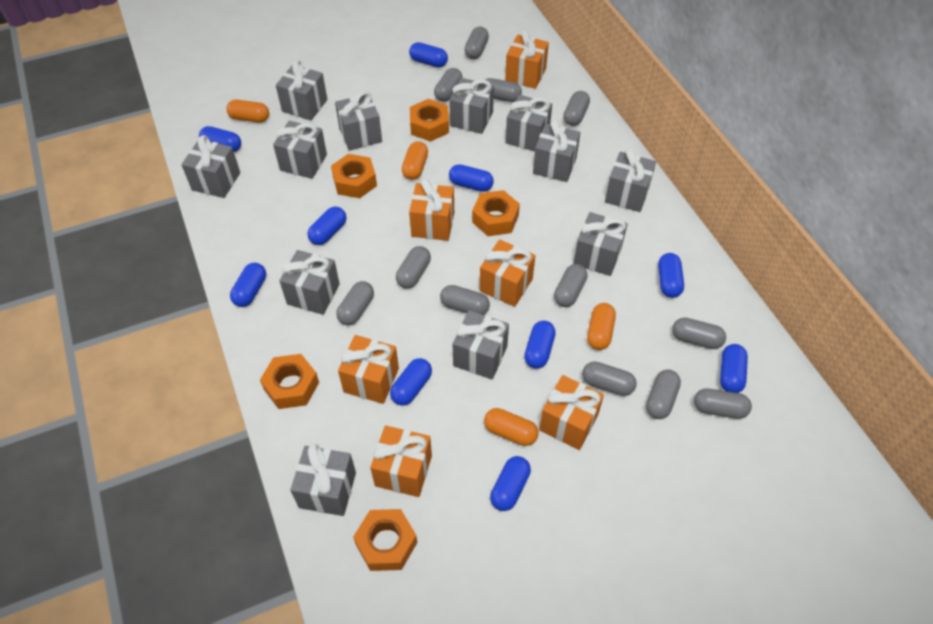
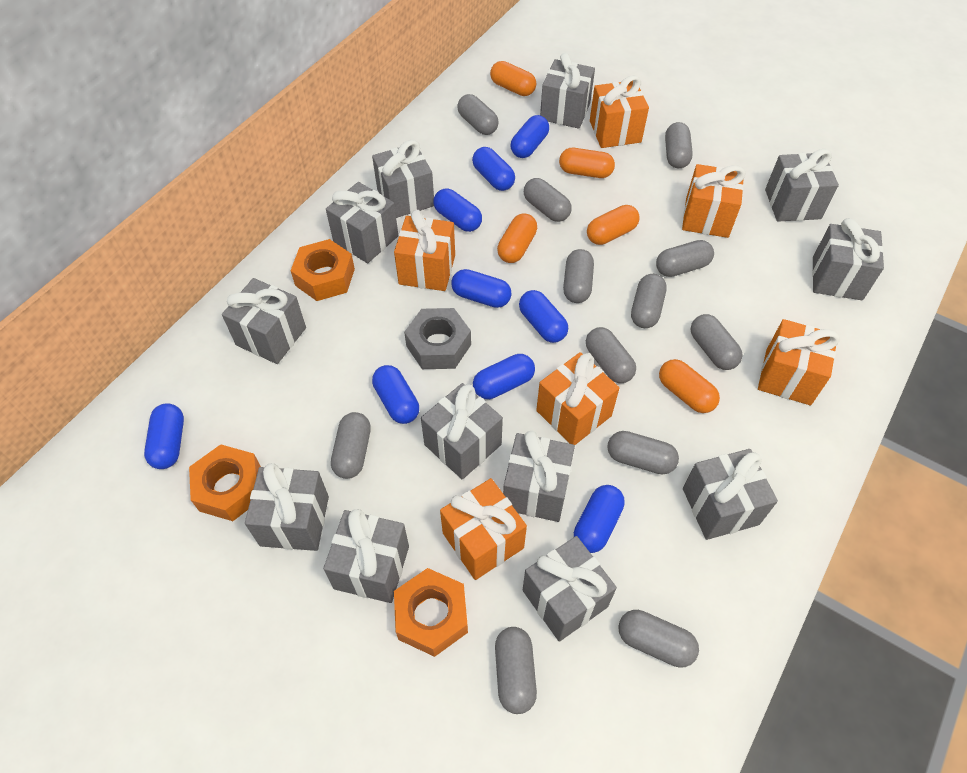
blue capsule: 10 -> 9
grey nut: 0 -> 1
orange capsule: 4 -> 5
orange nut: 5 -> 3

